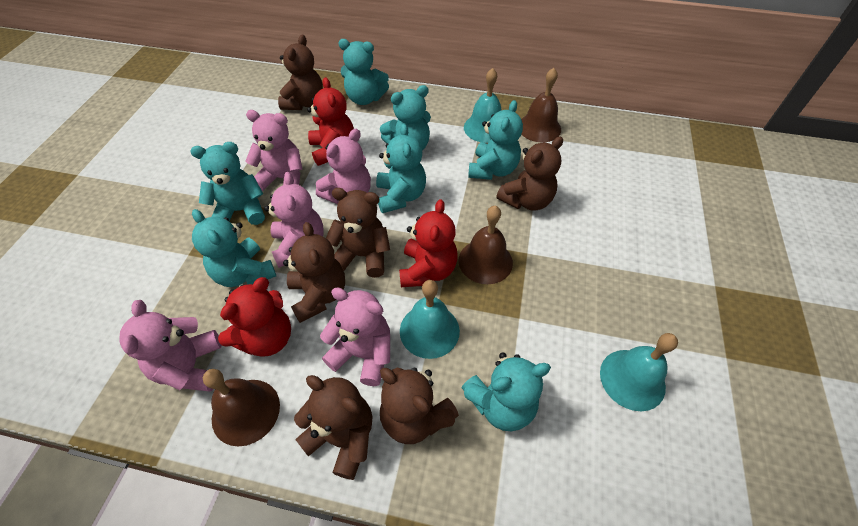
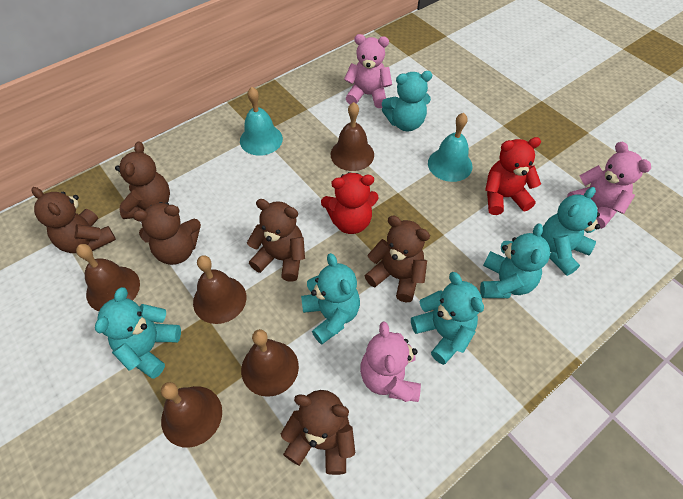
brown bell: 3 -> 5
pink teddy bear: 5 -> 3
red teddy bear: 3 -> 2
turquoise bell: 3 -> 2
turquoise teddy bear: 7 -> 6

